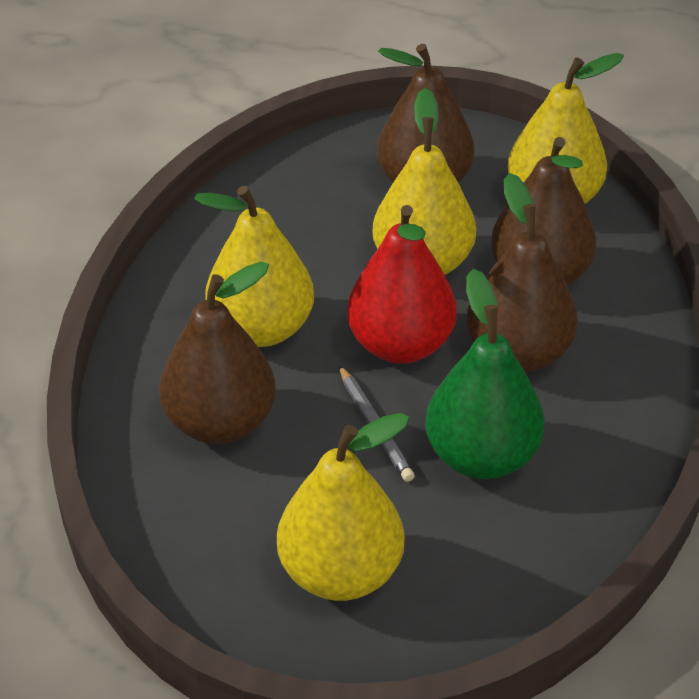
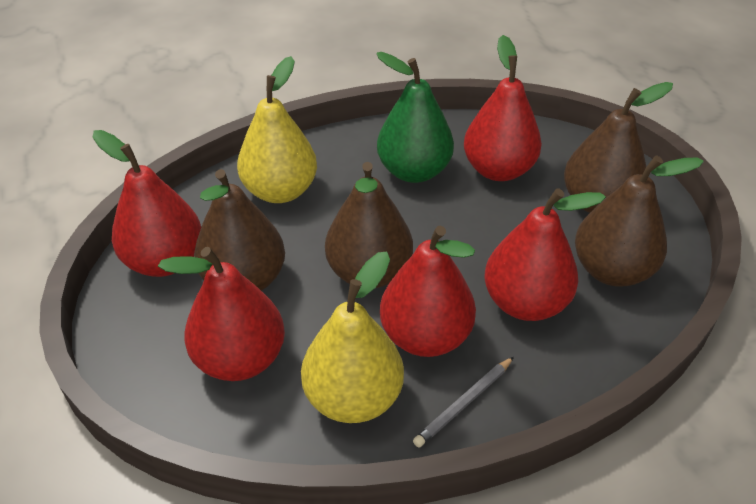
red pear: 1 -> 5
yellow pear: 4 -> 2

